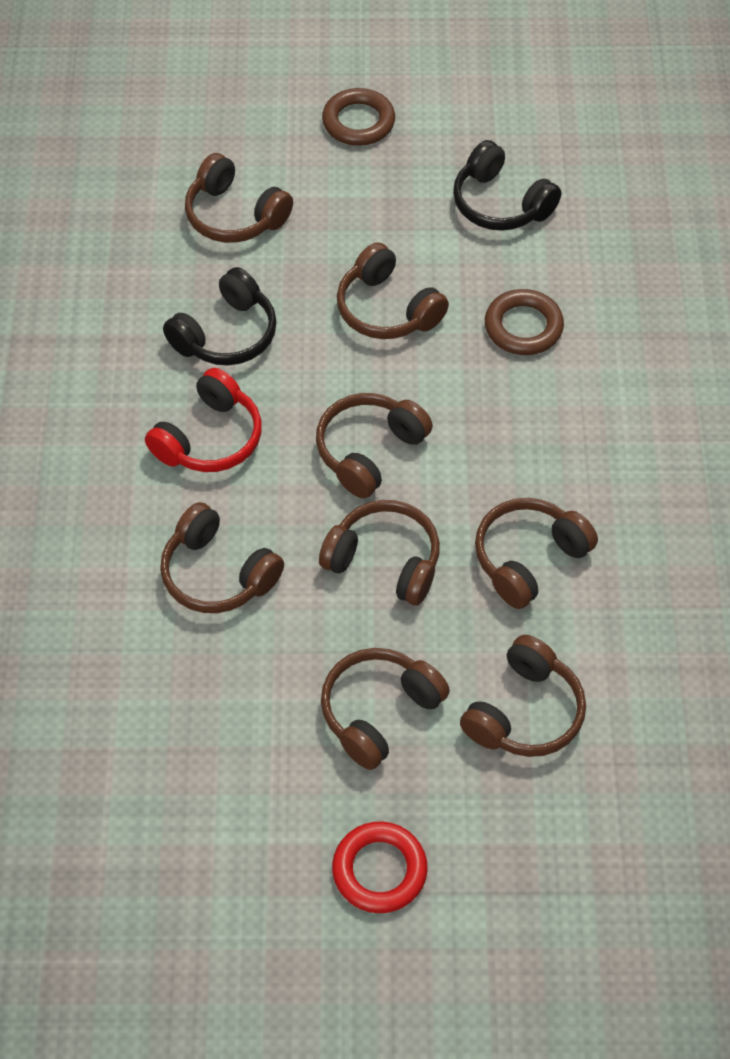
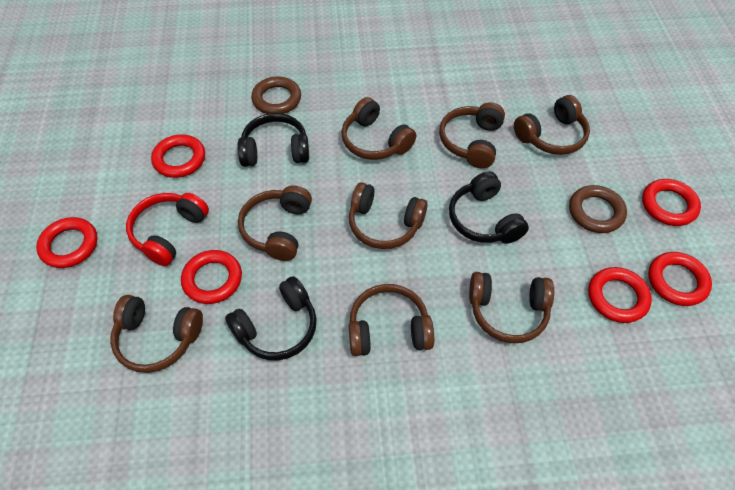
black headphones: 2 -> 3
red ring: 1 -> 6

